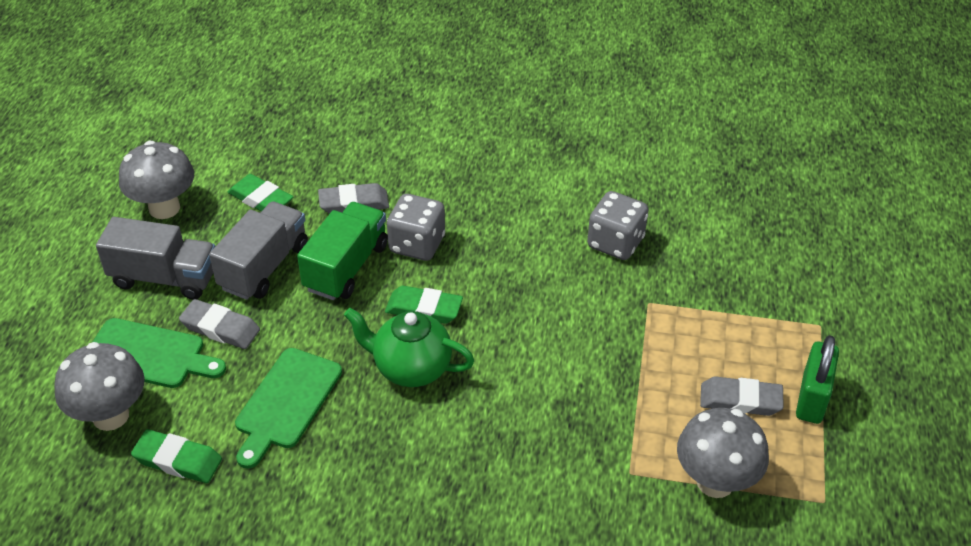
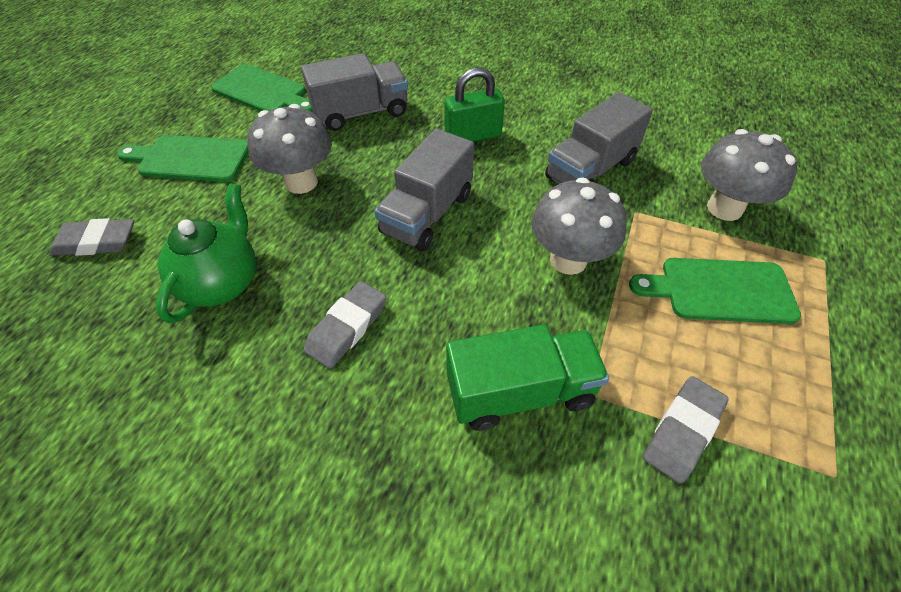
green cutting board: 2 -> 3
green eraser: 3 -> 0
grey dice: 2 -> 0
grey truck: 2 -> 3

